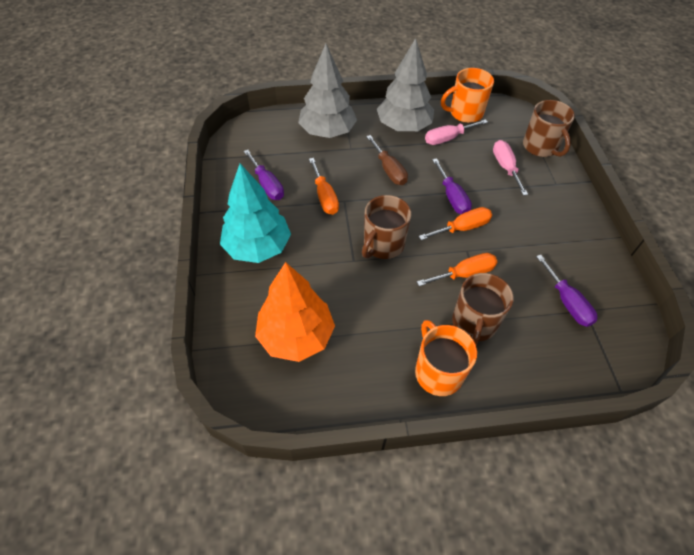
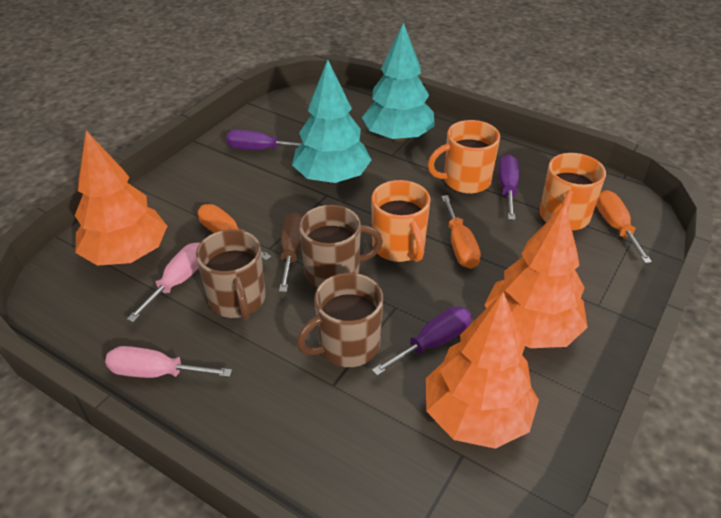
grey tree: 2 -> 0
orange mug: 2 -> 3
orange tree: 1 -> 3
turquoise tree: 1 -> 2

